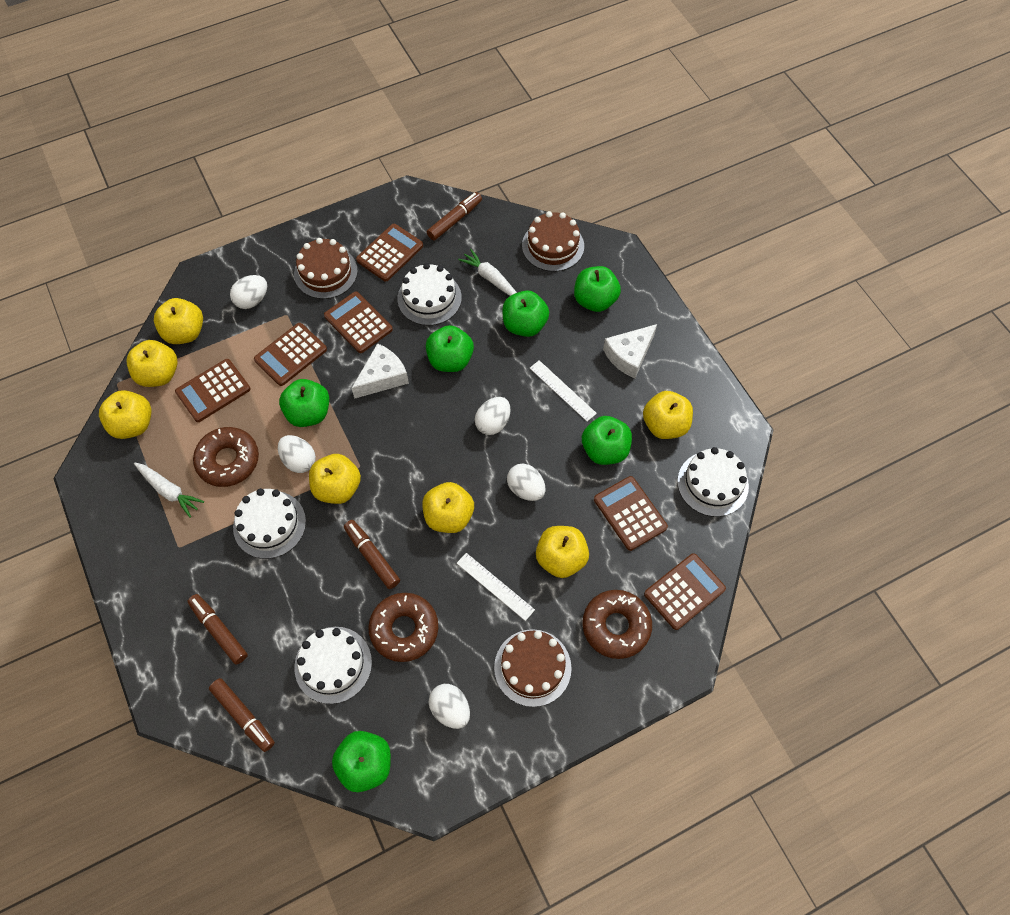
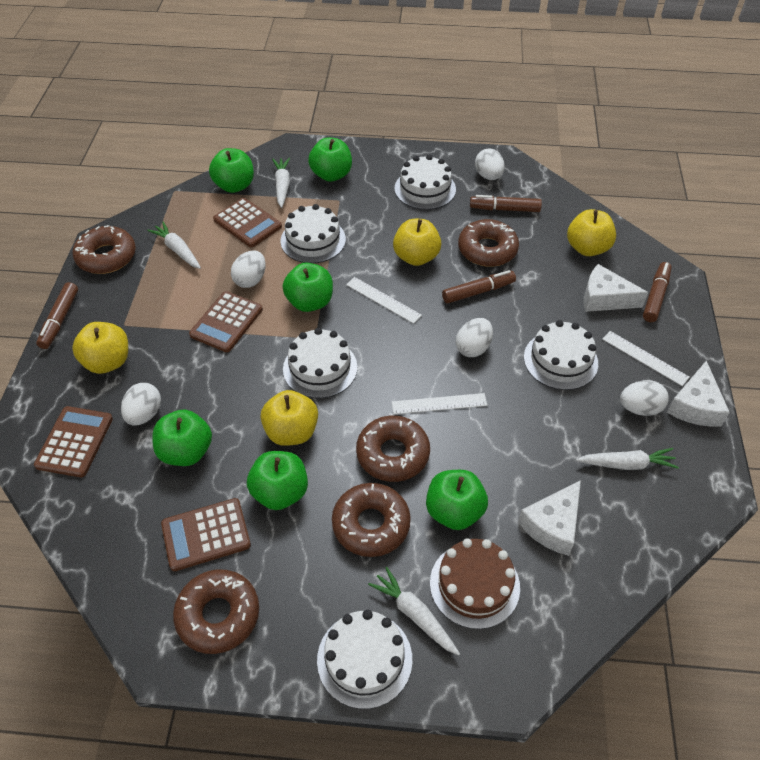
brown cake: 3 -> 1
brown calculator: 6 -> 4
brown donut: 3 -> 5
white cake: 4 -> 5
white carrot: 2 -> 4
white cheese: 2 -> 3
white ruler: 2 -> 3
yellow apple: 7 -> 4

